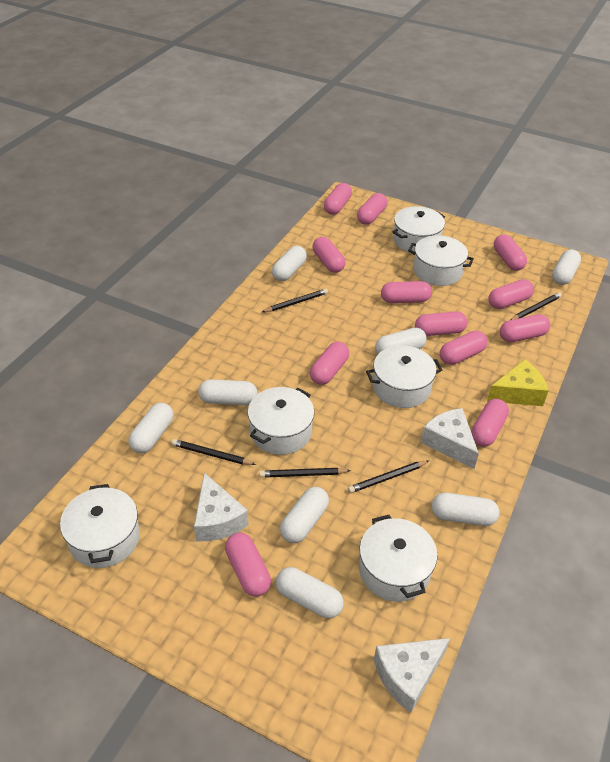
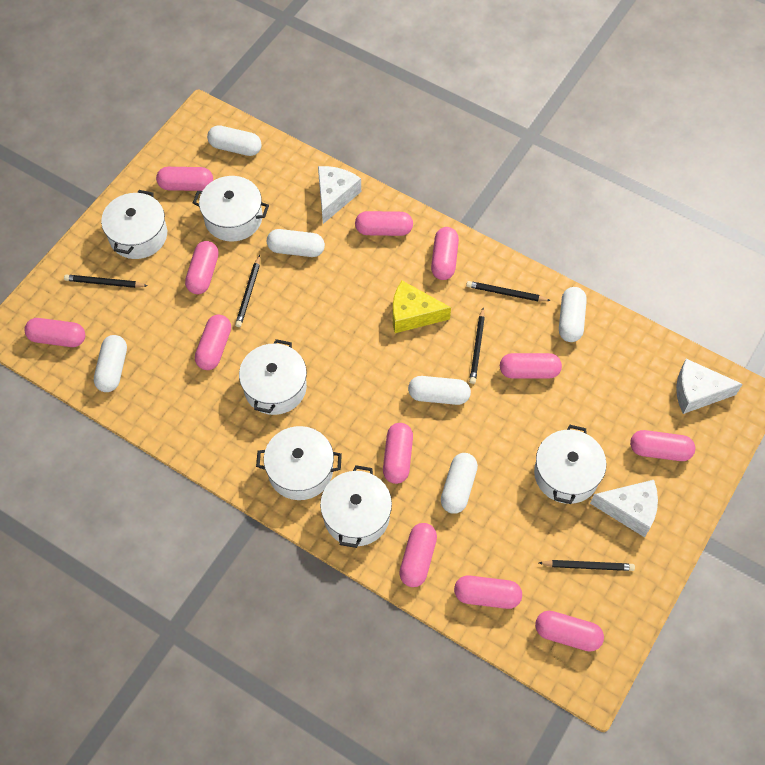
white capsule: 8 -> 6

